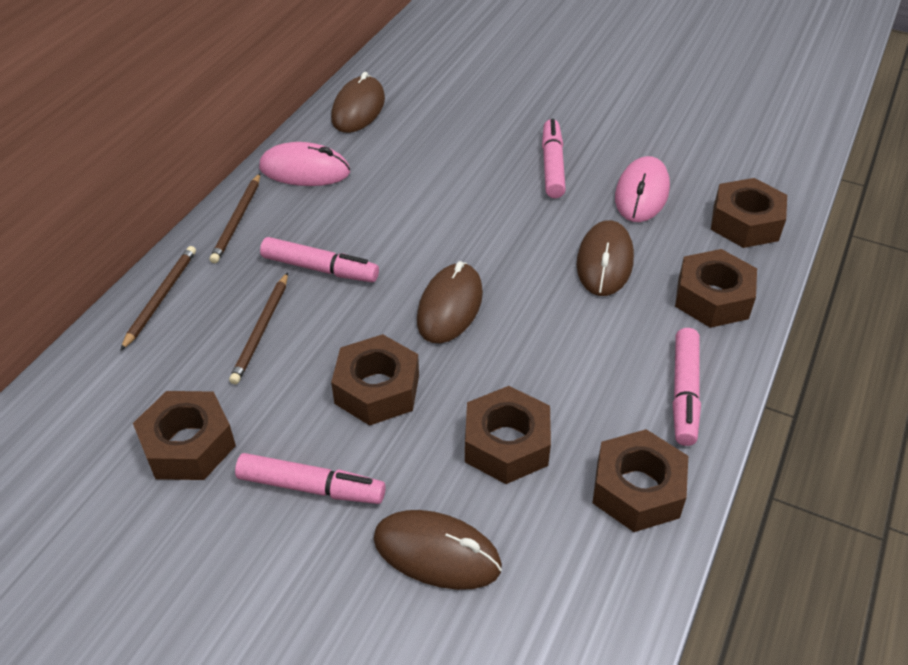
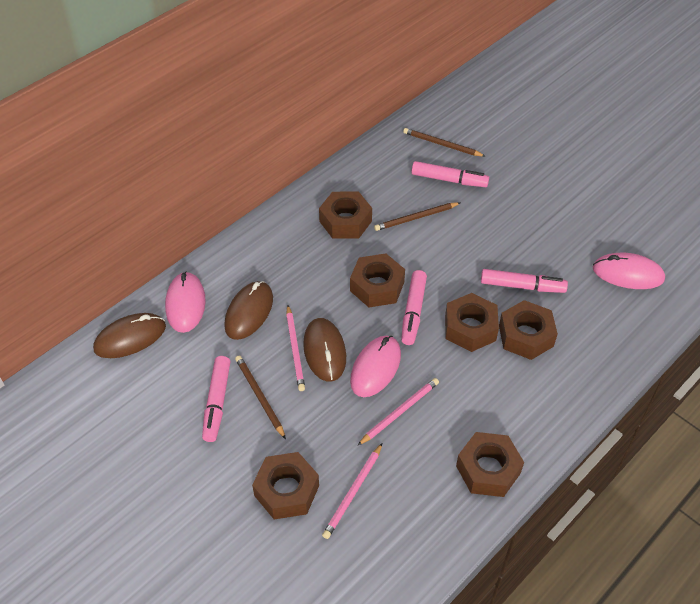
brown mouse: 4 -> 3
pink mouse: 2 -> 3
pink pencil: 0 -> 3

